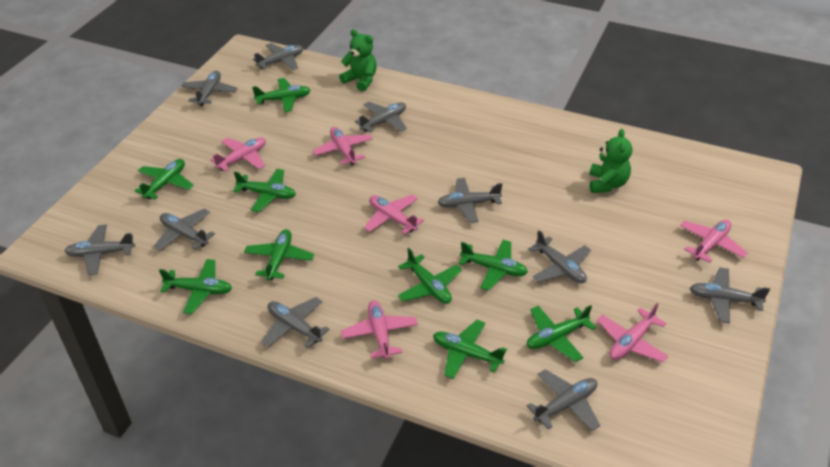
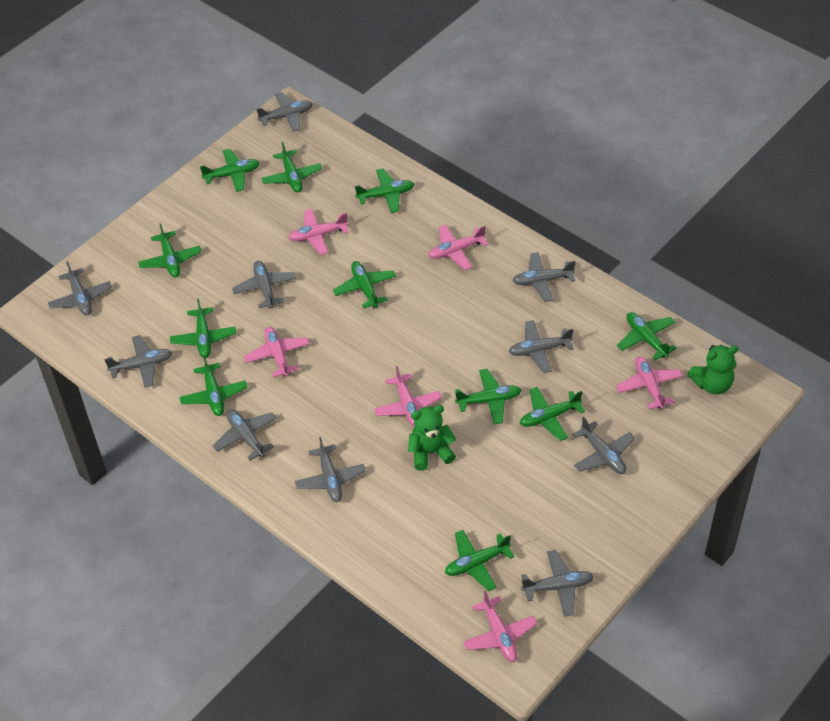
green plane: 9 -> 11

